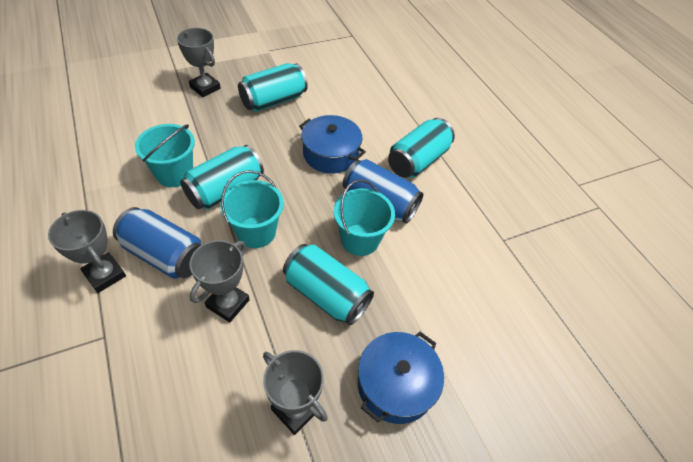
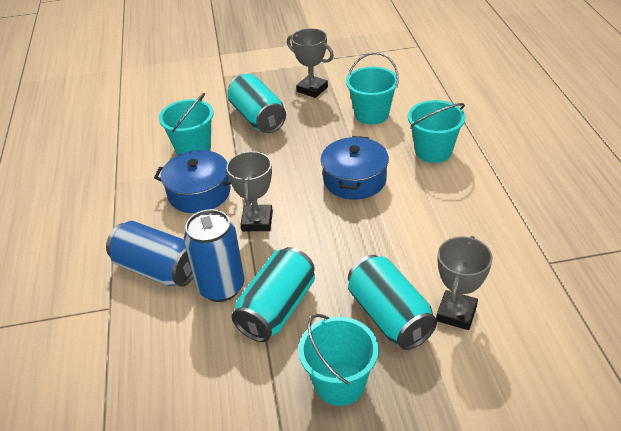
grey trophy: 4 -> 3
turquoise bucket: 3 -> 4
turquoise can: 4 -> 3

